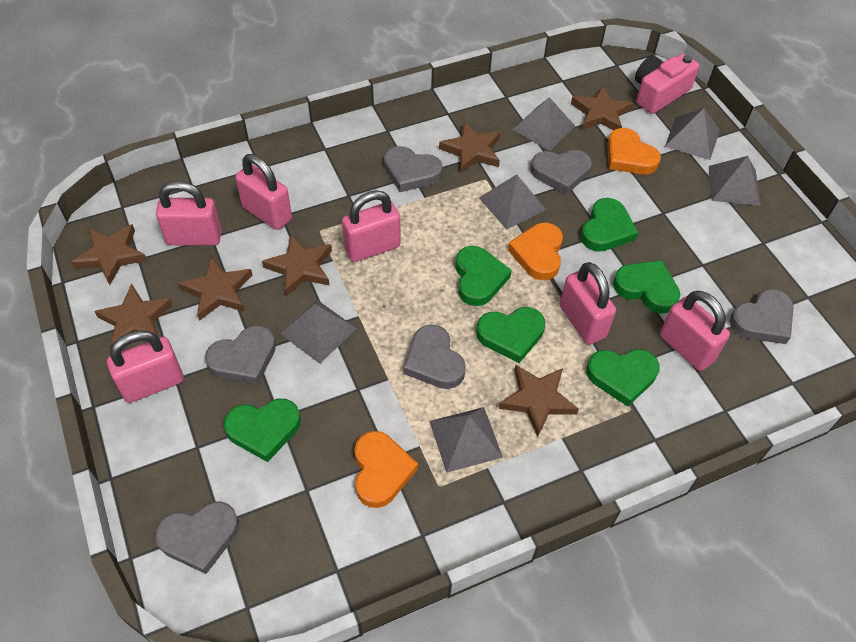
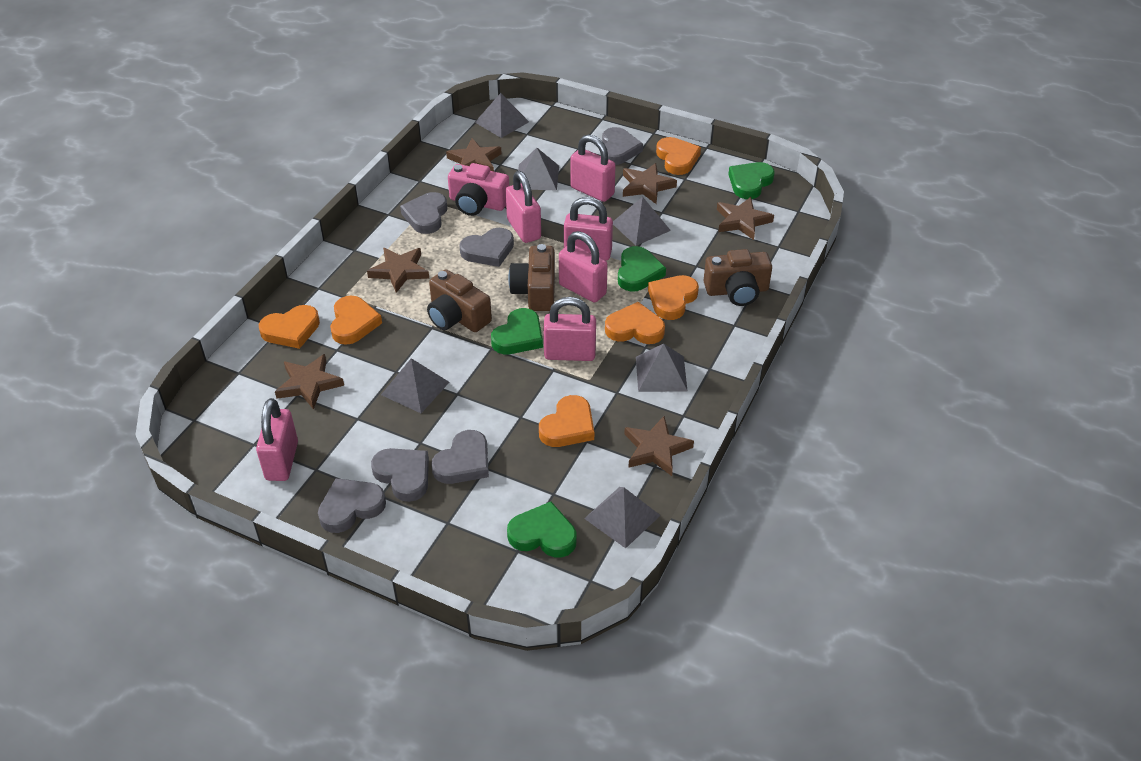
brown camera: 0 -> 3
brown star: 7 -> 6
green heart: 6 -> 4
orange heart: 3 -> 6

